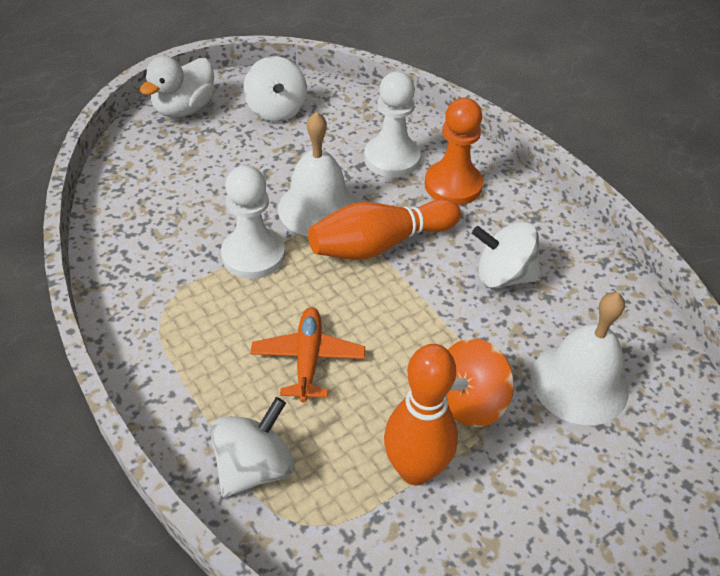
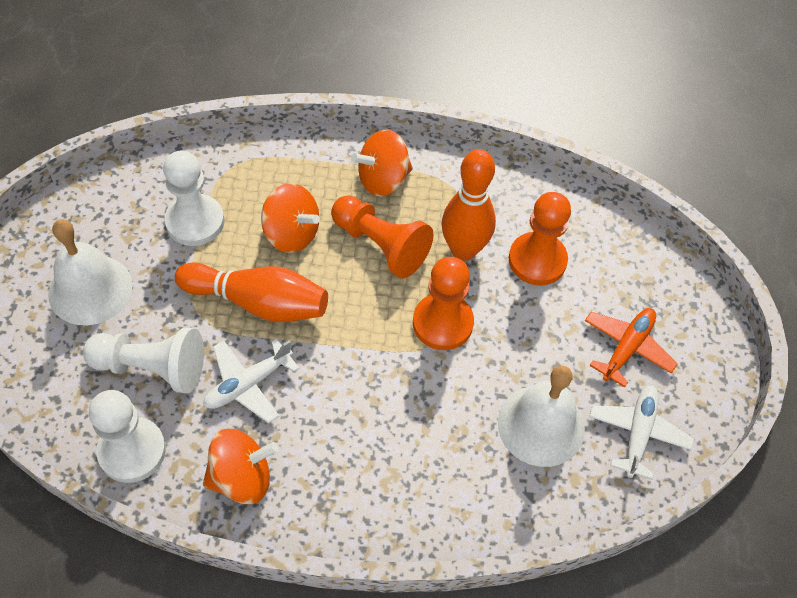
orange pawn: 1 -> 3
orange spinning top: 1 -> 3
white duck: 1 -> 0
white pawn: 2 -> 3
white plane: 0 -> 2
white spinning top: 3 -> 0

